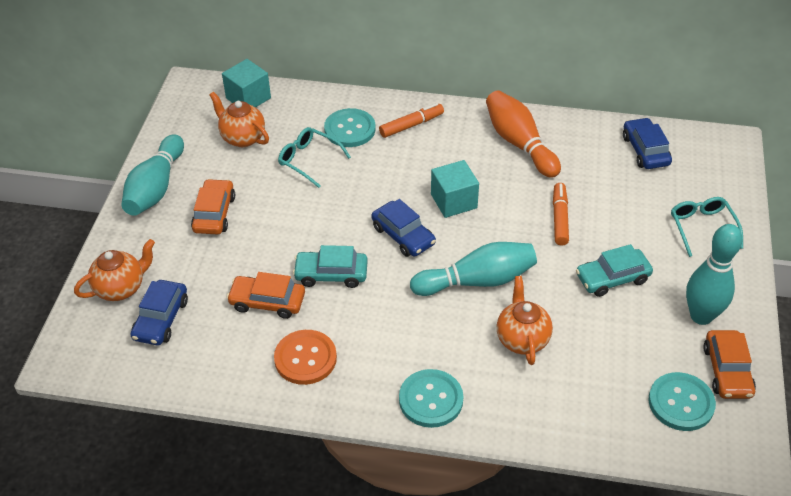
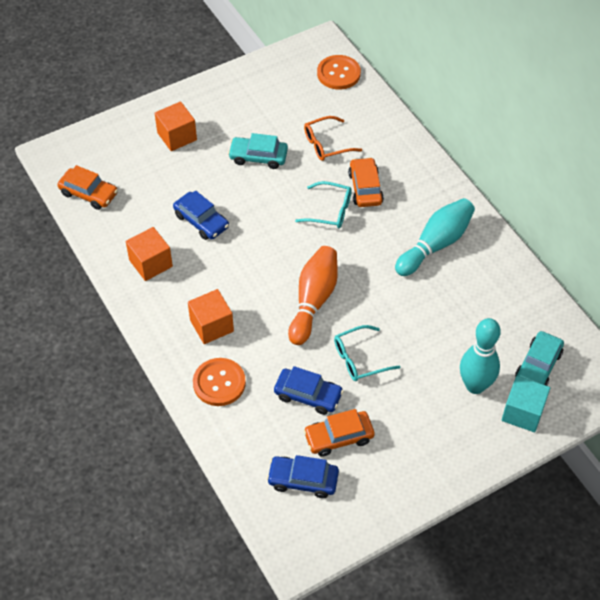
orange button: 1 -> 2
orange cube: 0 -> 3
orange glasses: 0 -> 1
orange marker: 2 -> 0
orange teapot: 3 -> 0
turquoise bowling pin: 3 -> 2
turquoise button: 3 -> 0
turquoise cube: 2 -> 1

